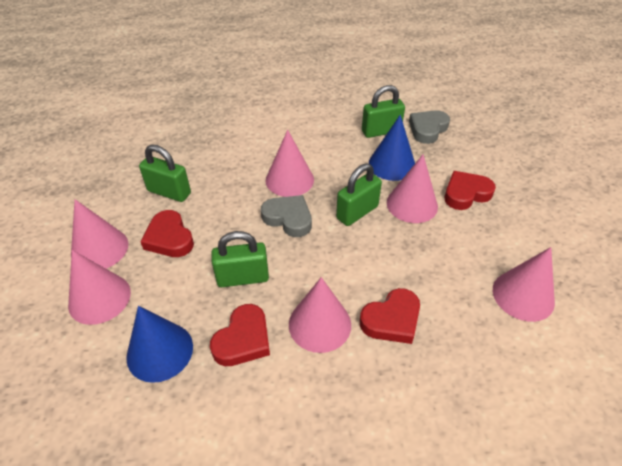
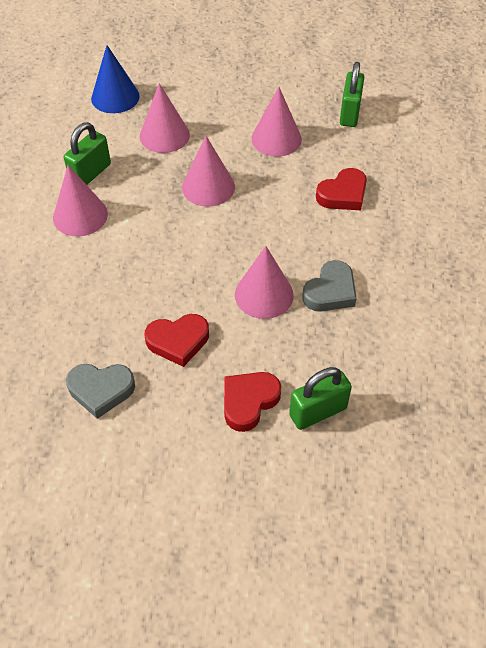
blue cone: 2 -> 1
green padlock: 4 -> 3
pink cone: 6 -> 5
red heart: 4 -> 3

